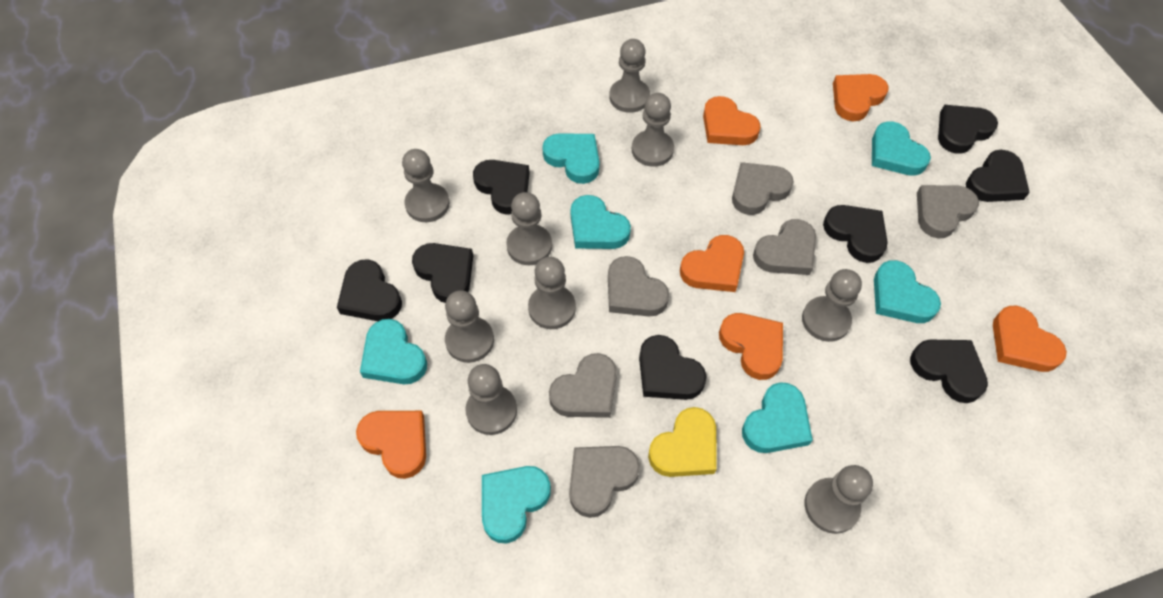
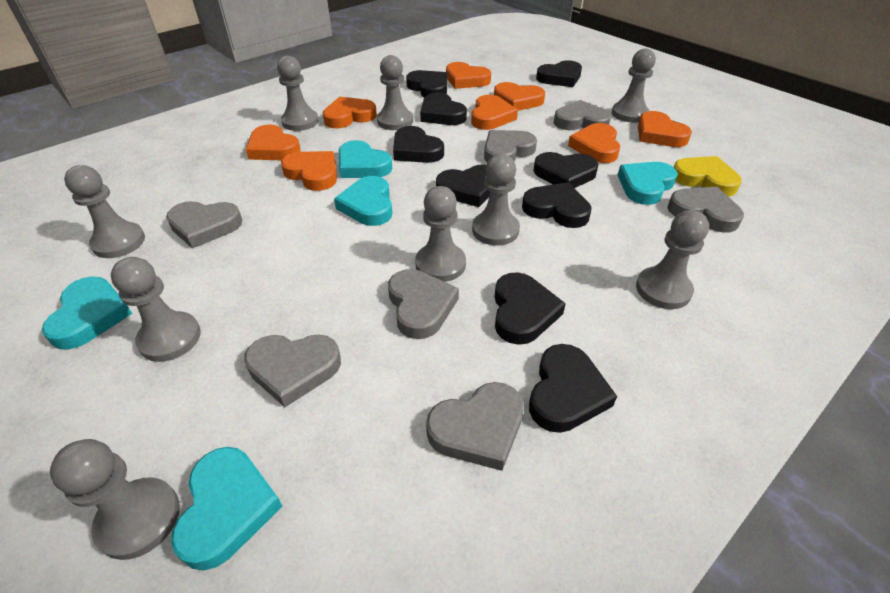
black heart: 8 -> 9
grey heart: 6 -> 7
orange heart: 6 -> 8
turquoise heart: 7 -> 5

